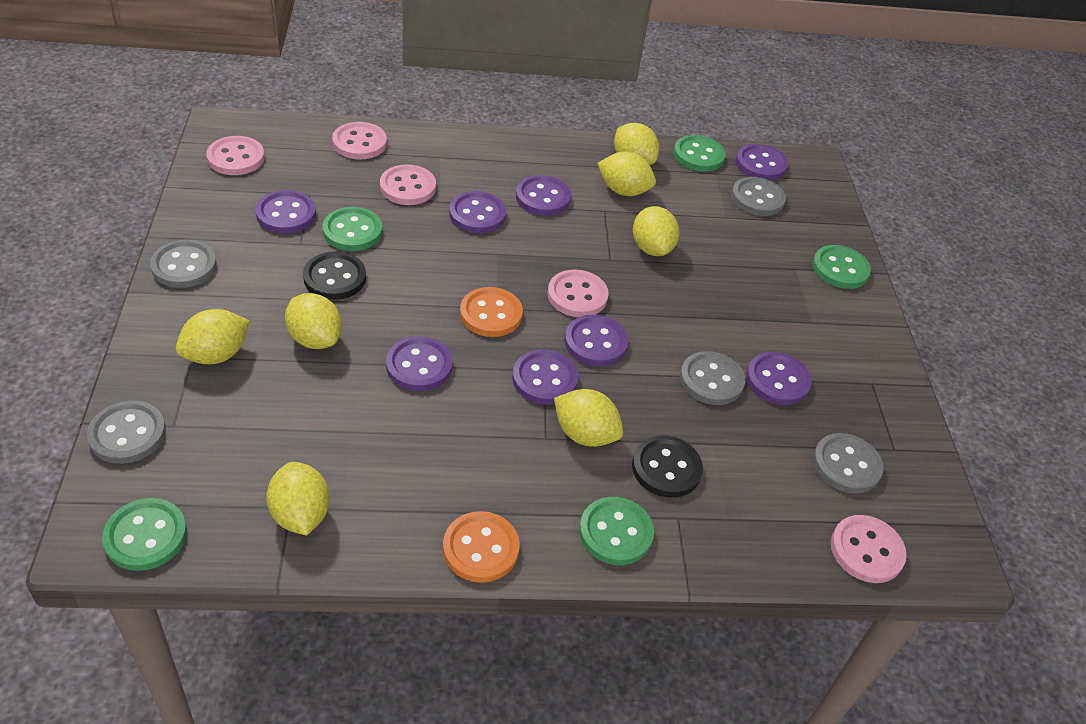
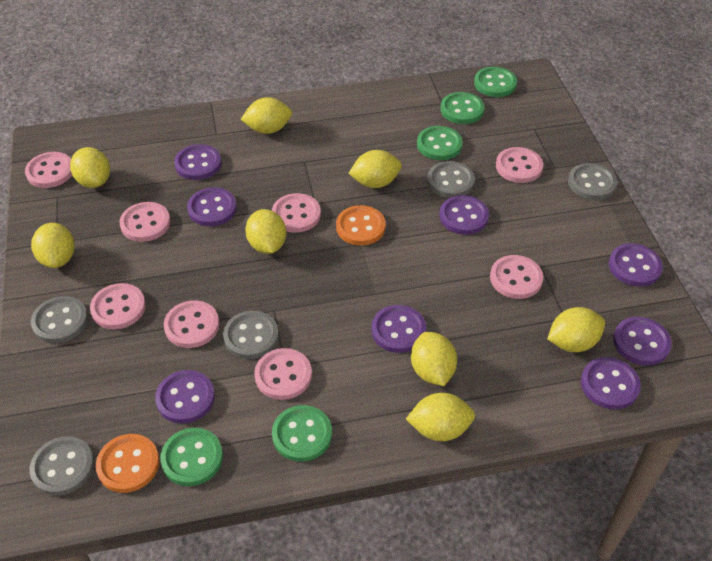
black button: 2 -> 0
pink button: 5 -> 8
yellow lemon: 7 -> 8

